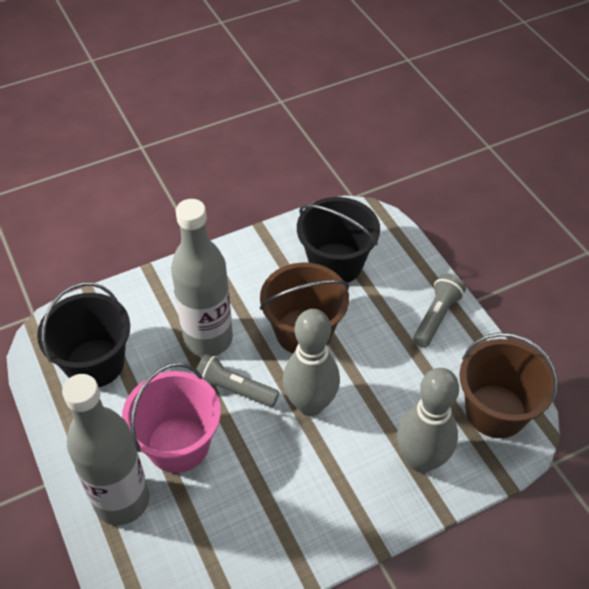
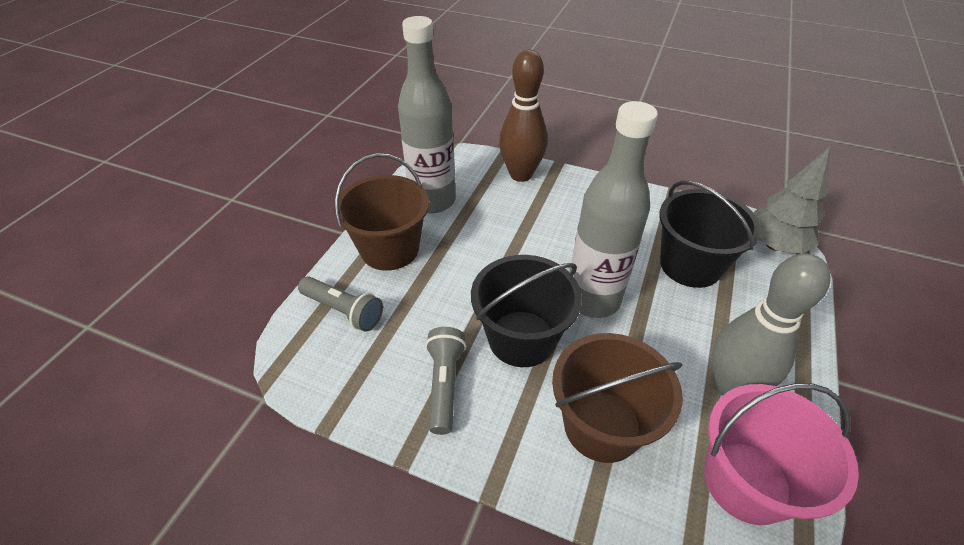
brown bowling pin: 0 -> 1
grey bowling pin: 2 -> 1
grey tree: 0 -> 1

